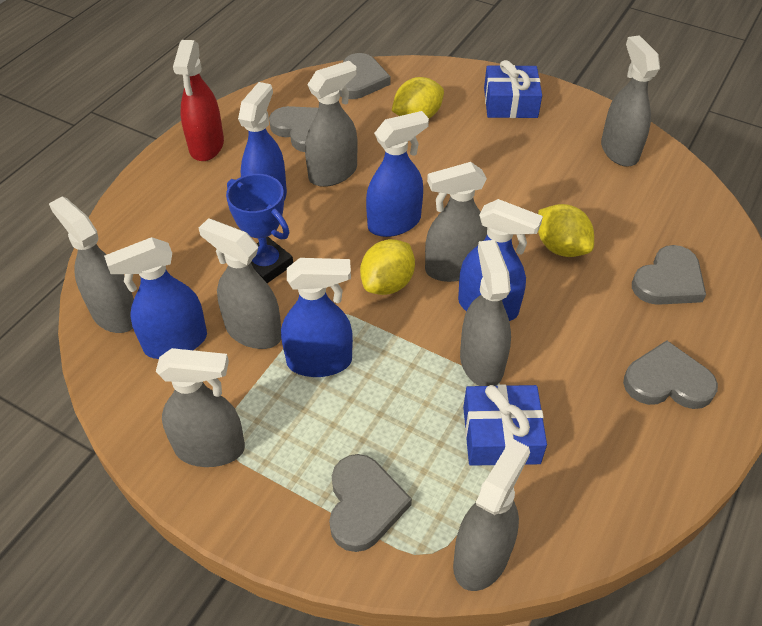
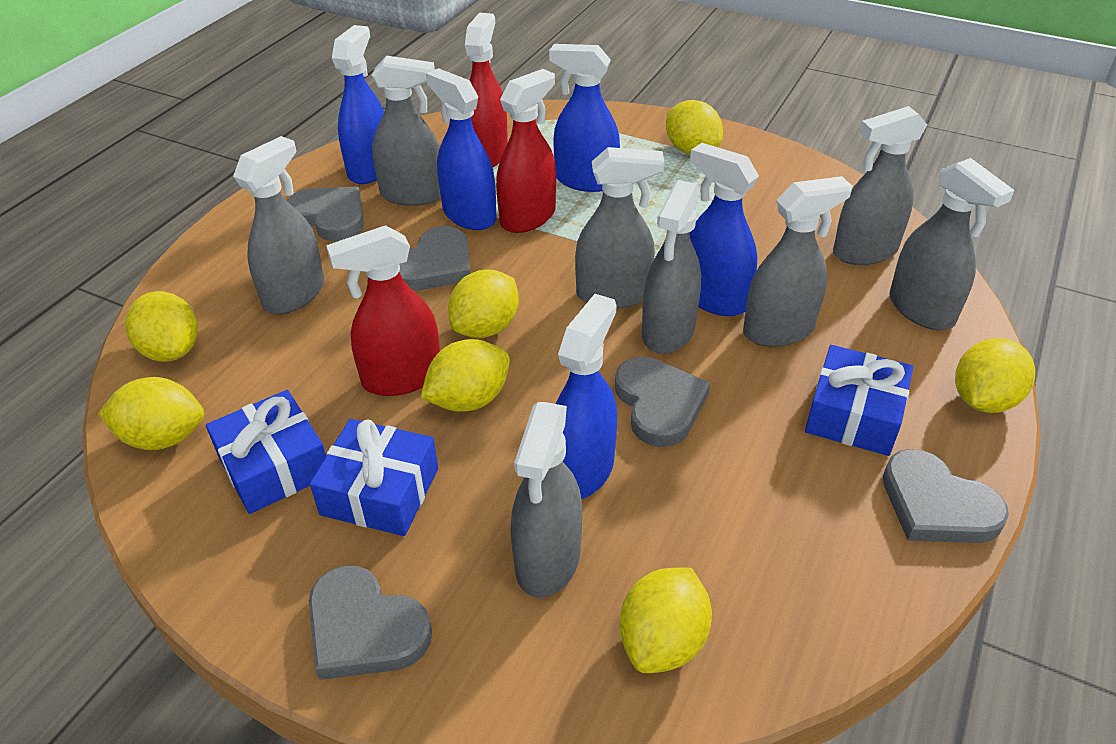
blue gift: 2 -> 3
blue trophy: 1 -> 0
red spray bottle: 1 -> 3
yellow lemon: 3 -> 7

